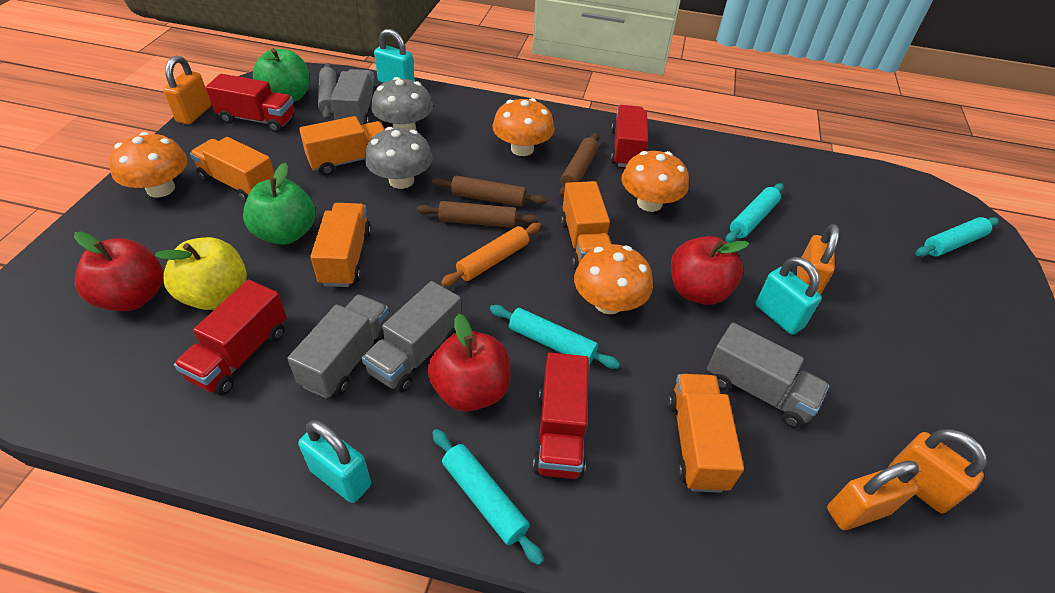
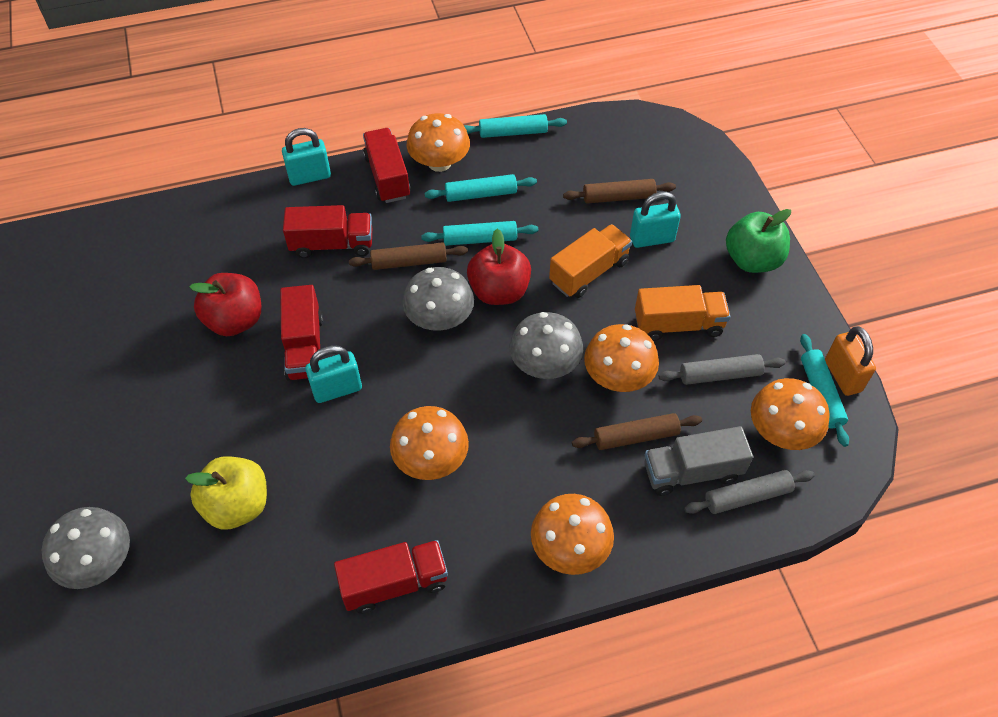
green apple: 2 -> 1
grey mushroom: 2 -> 3
grey rolling pin: 1 -> 2
grey truck: 4 -> 1
orange mushroom: 4 -> 5
orange padlock: 4 -> 1
orange rolling pin: 1 -> 0
orange truck: 5 -> 2
red apple: 3 -> 2

